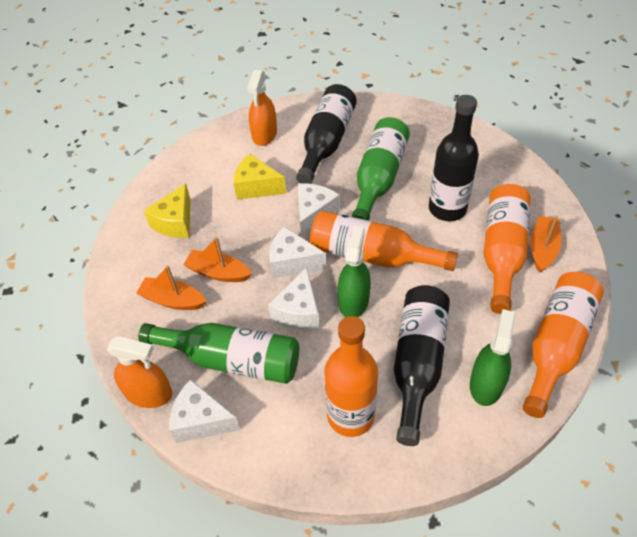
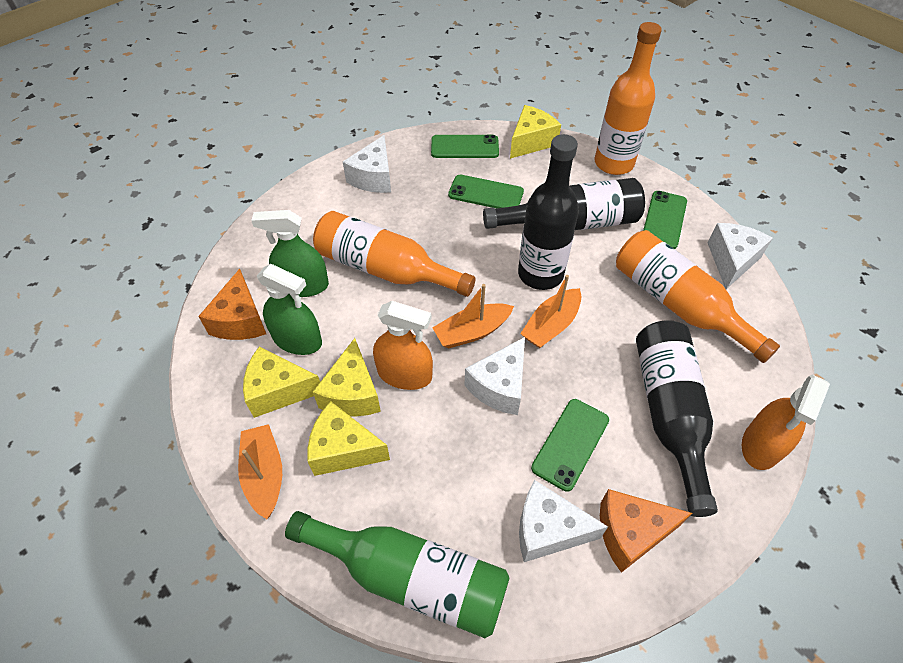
green bottle: 2 -> 1
green phone: 0 -> 4
orange bottle: 4 -> 3
orange cheese: 0 -> 2
yellow cheese: 2 -> 4

